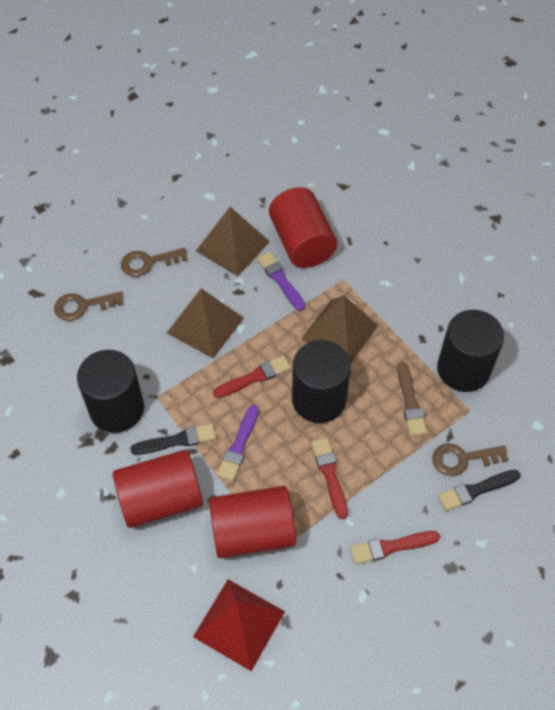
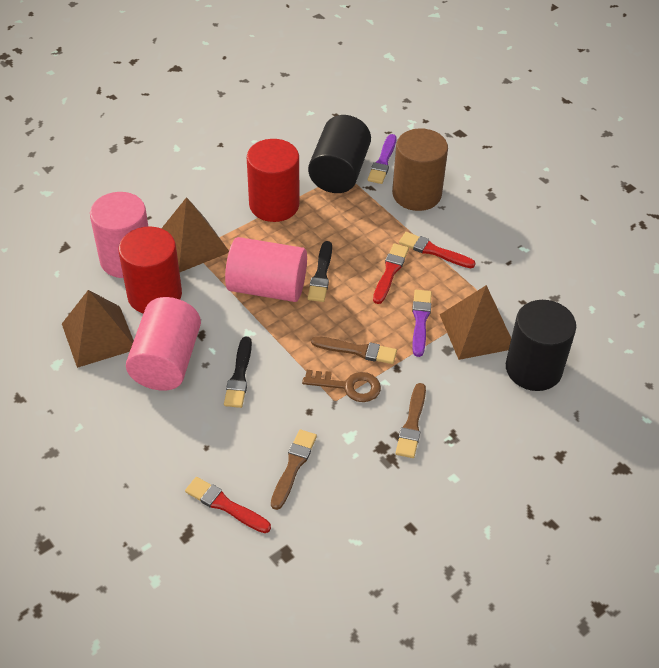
black cylinder: 3 -> 2
brown brush: 1 -> 3
brown cylinder: 0 -> 1
brown key: 3 -> 1
pink cylinder: 0 -> 3
red cylinder: 3 -> 2
red pyramid: 1 -> 0

